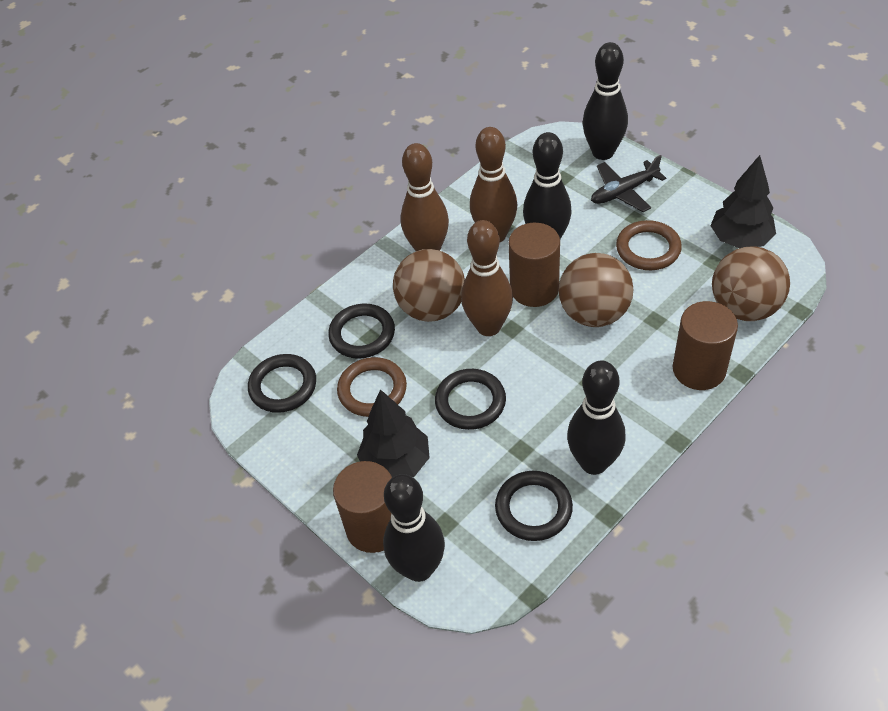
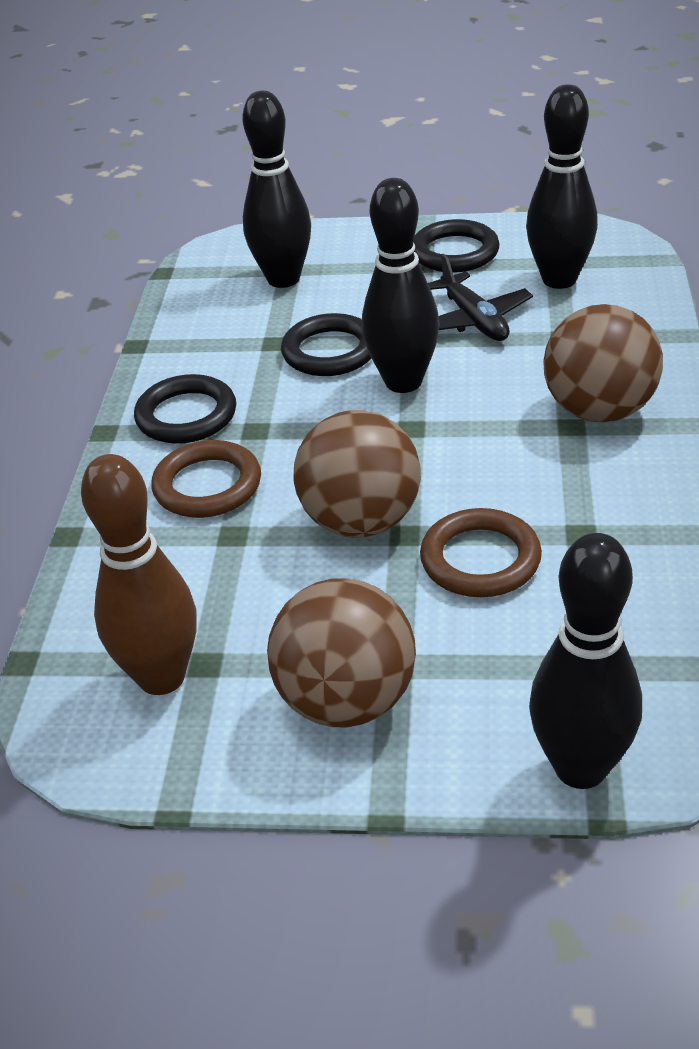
black ring: 4 -> 3
black tree: 2 -> 0
brown bowling pin: 3 -> 1
brown cylinder: 3 -> 0

